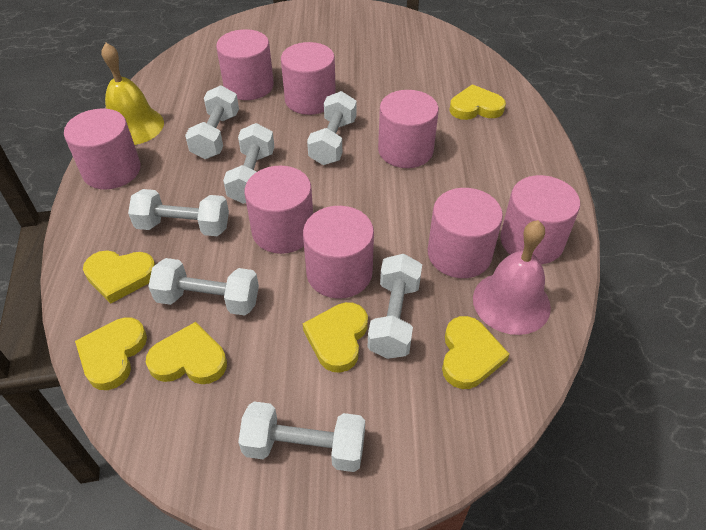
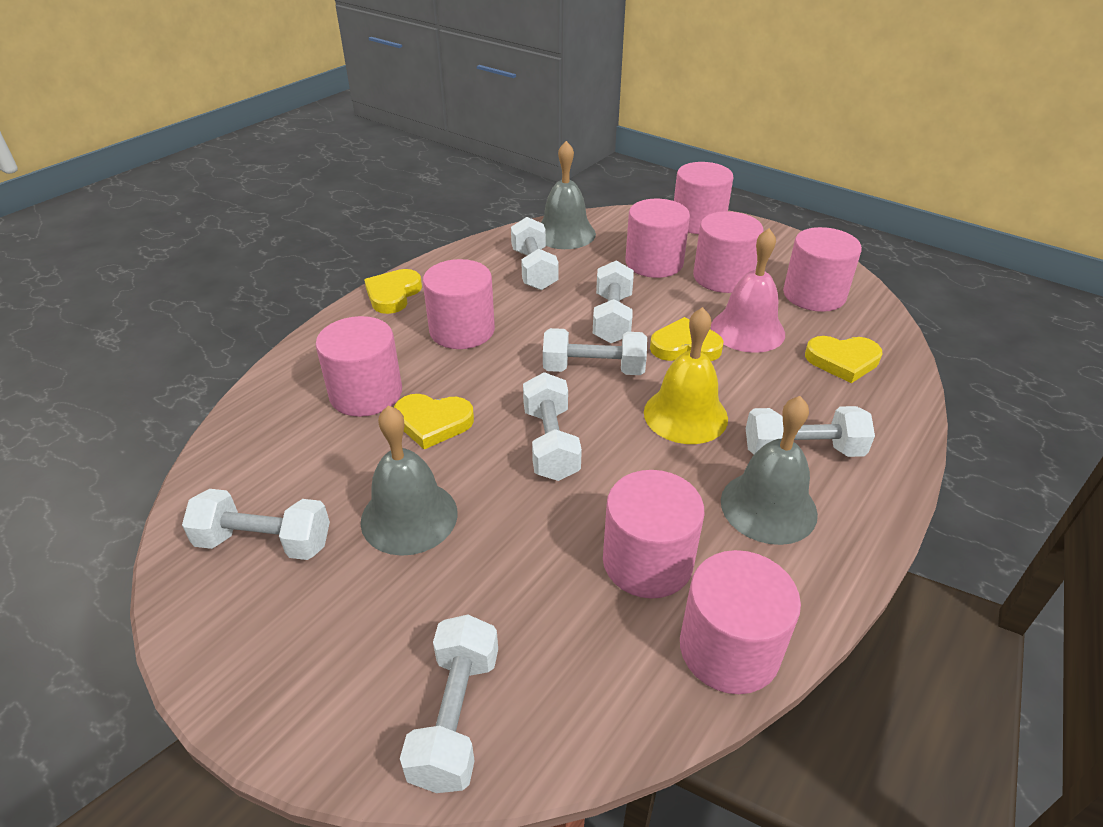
grey bell: 0 -> 3
yellow heart: 6 -> 4

